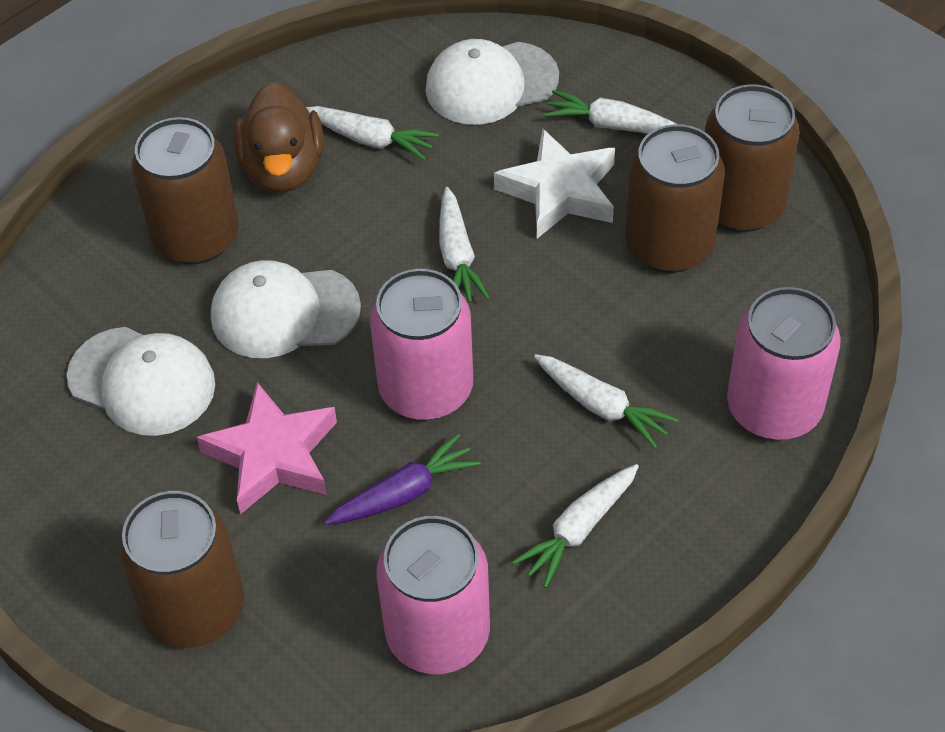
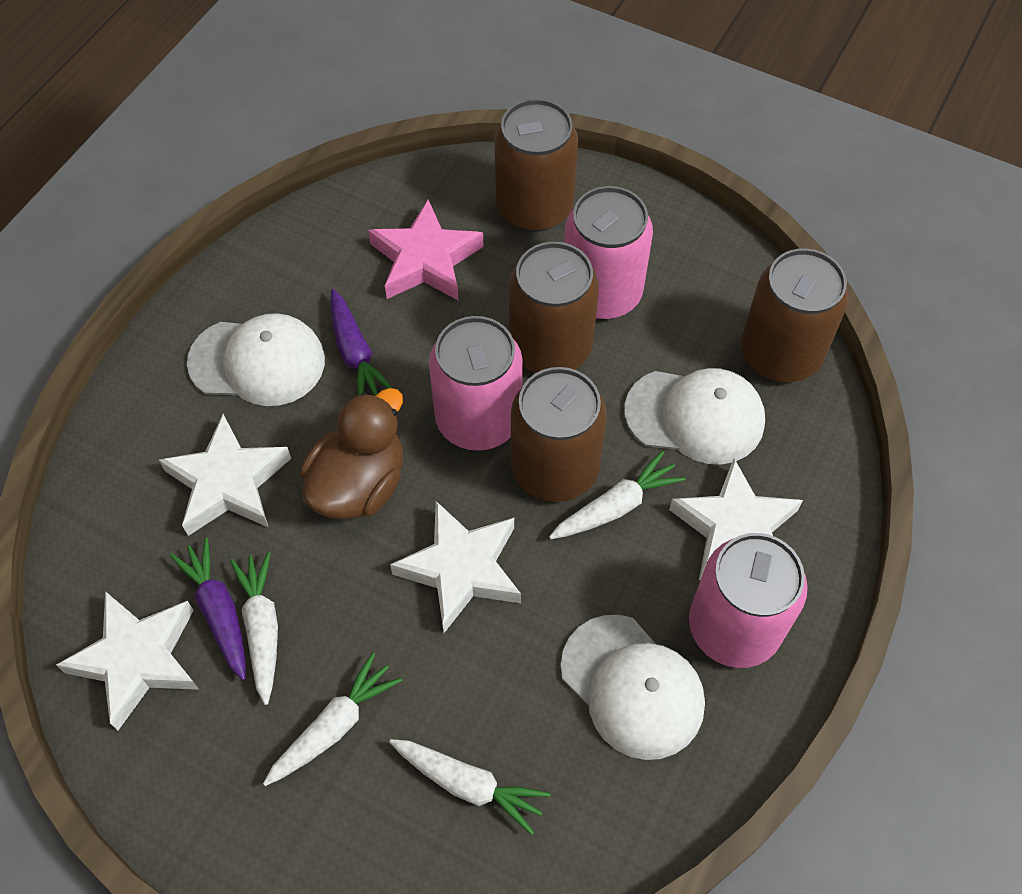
purple carrot: 1 -> 2
white carrot: 5 -> 4
white star: 1 -> 4

